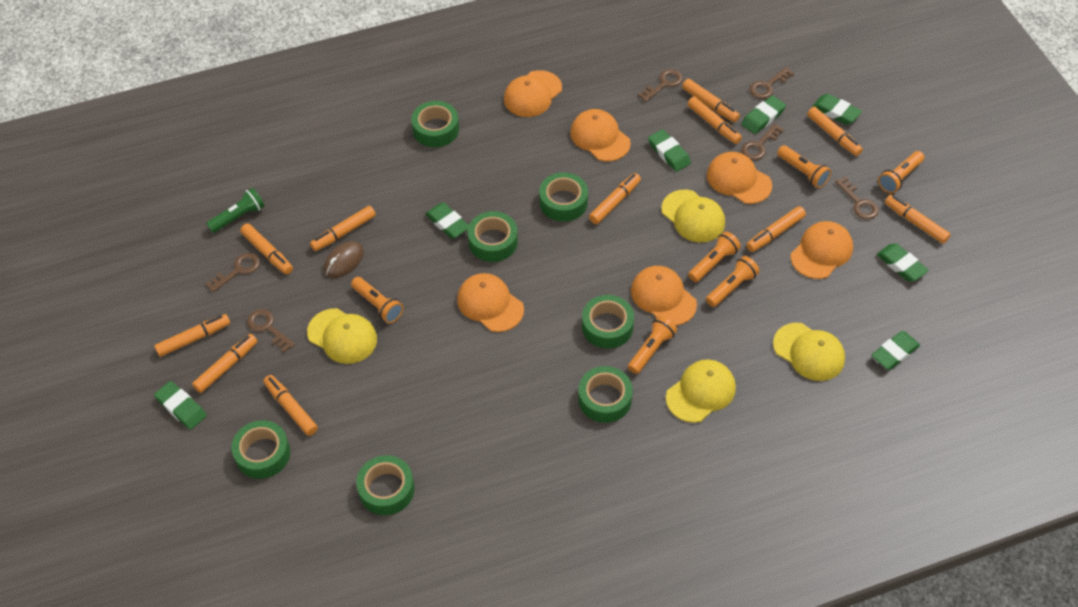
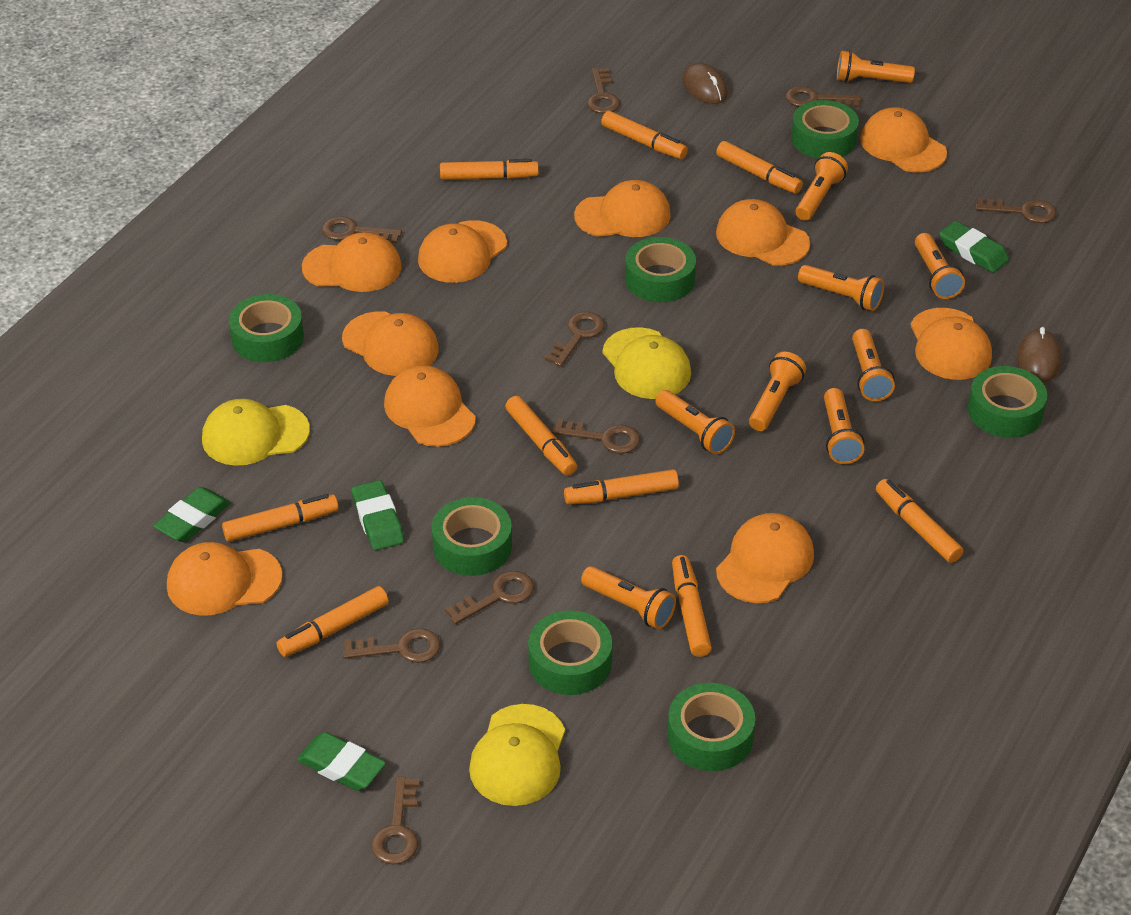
brown key: 6 -> 9
brown mouse: 1 -> 2
green eraser: 7 -> 4
green flashlight: 1 -> 0
orange cap: 6 -> 10
orange flashlight: 6 -> 9
orange marker: 11 -> 9
yellow cap: 4 -> 3

